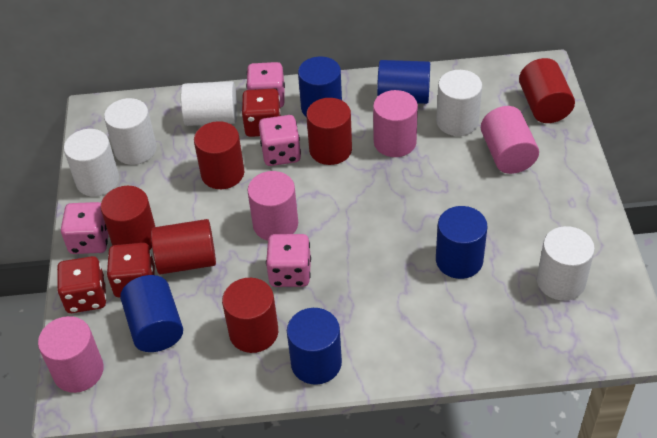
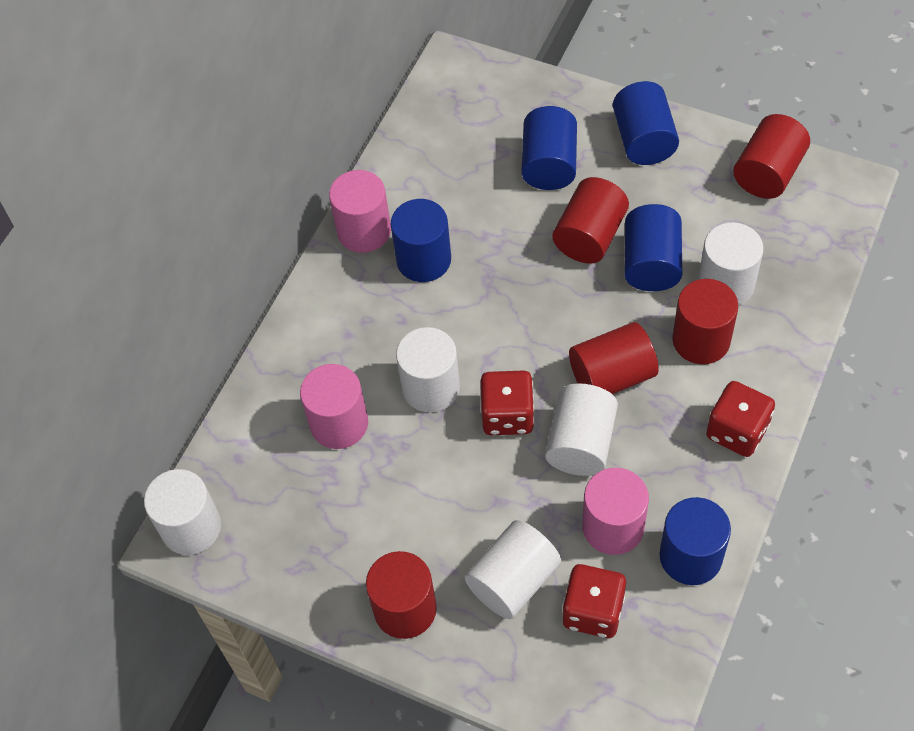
pink cylinder: 4 -> 3
pink dice: 4 -> 0
red cylinder: 6 -> 5

